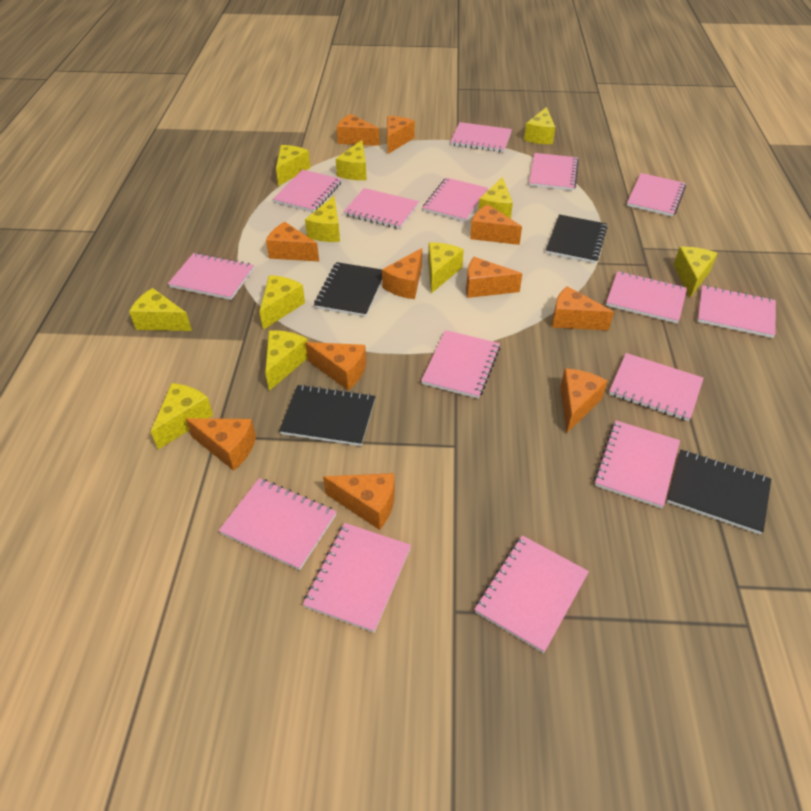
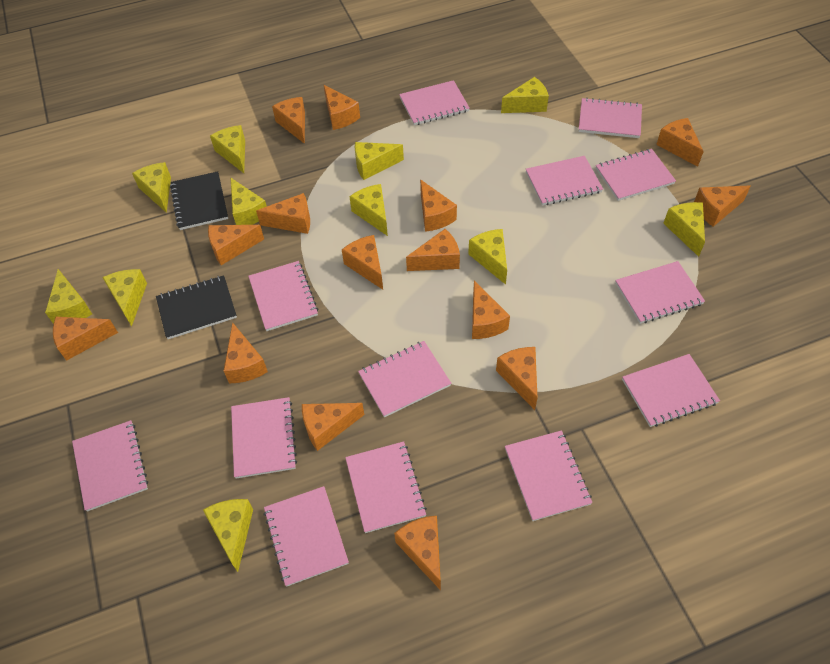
black notebook: 4 -> 2
orange cheese: 11 -> 15
pink notebook: 15 -> 13

